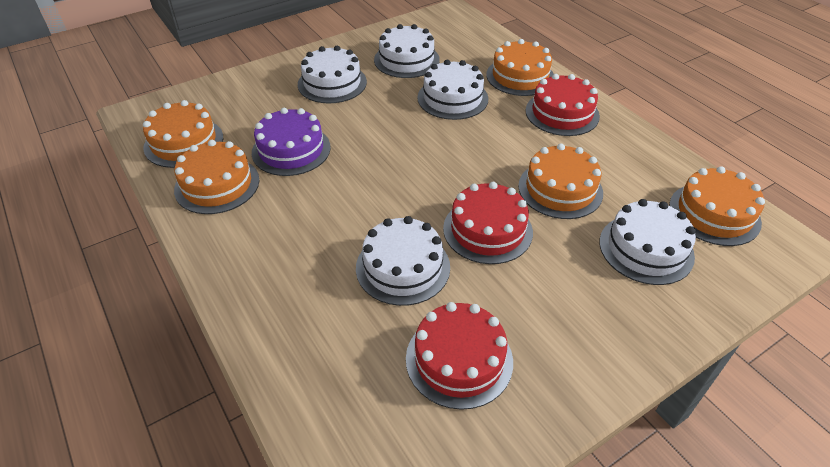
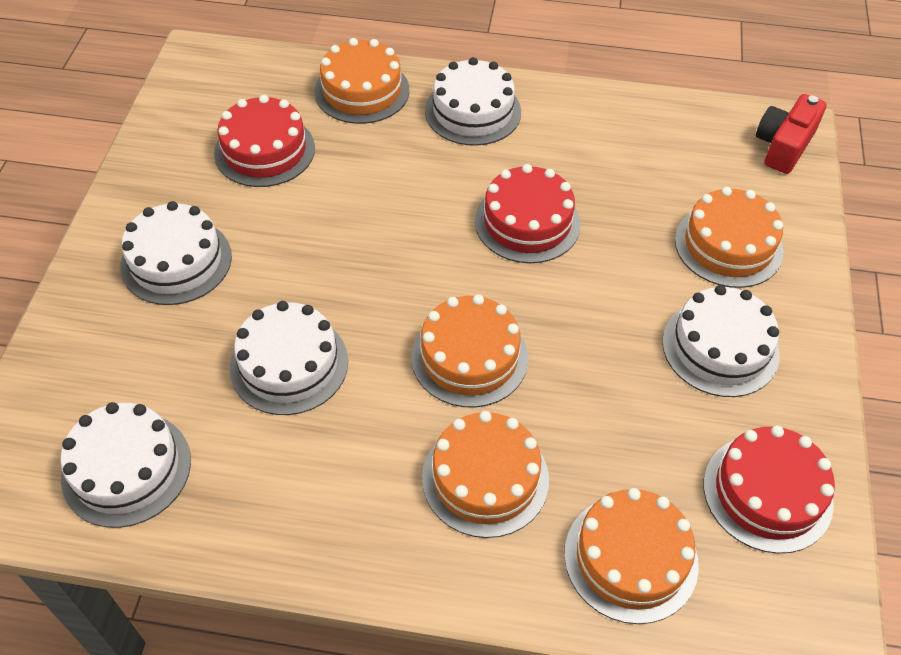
purple cake: 1 -> 0
red camera: 0 -> 1

